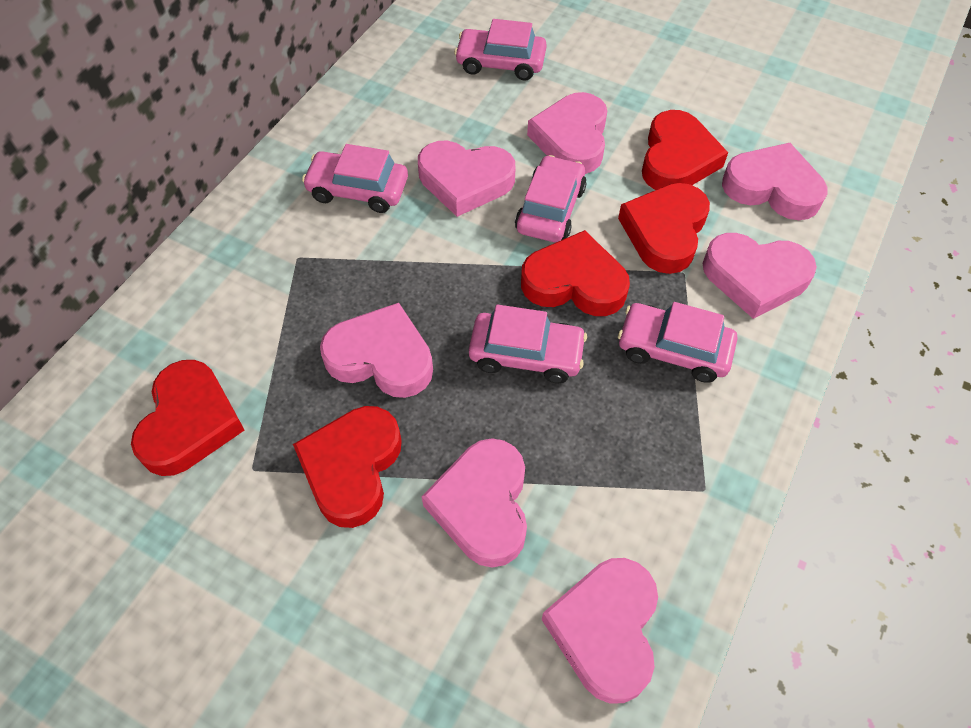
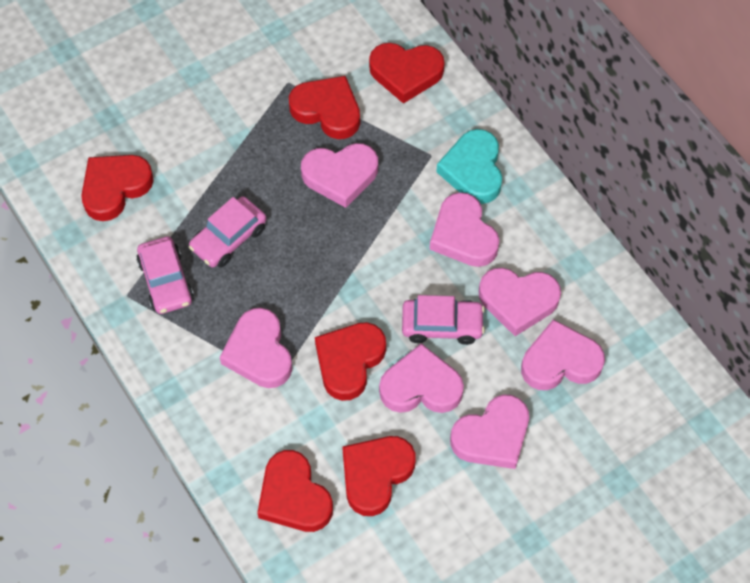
pink car: 5 -> 3
red heart: 5 -> 6
turquoise heart: 0 -> 1

